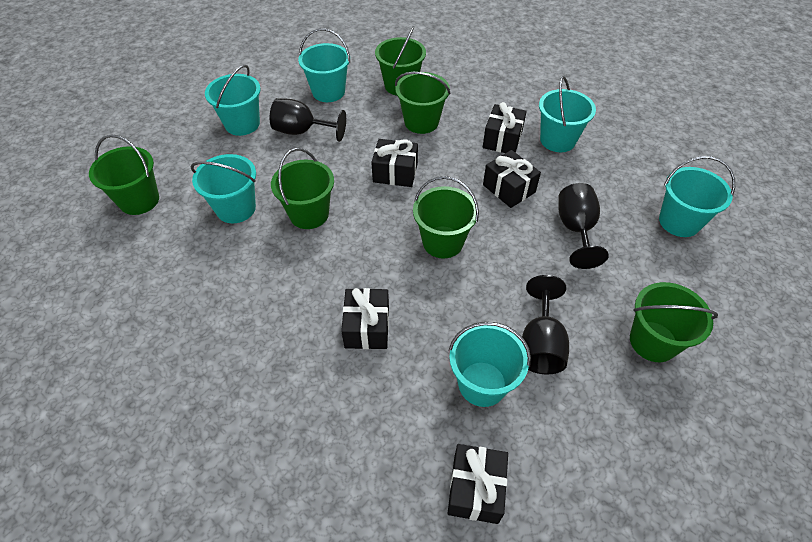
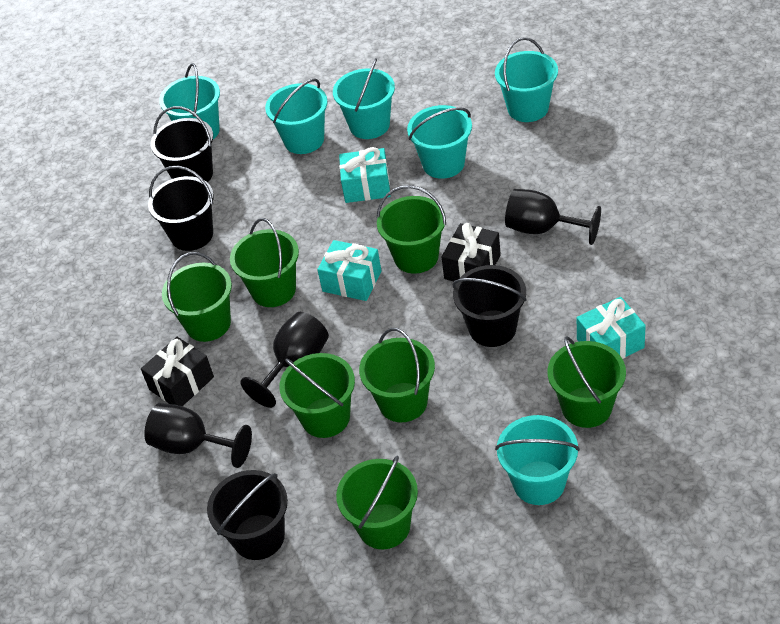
black bucket: 0 -> 4
black gift: 5 -> 2
green bucket: 6 -> 7
turquoise gift: 0 -> 3

